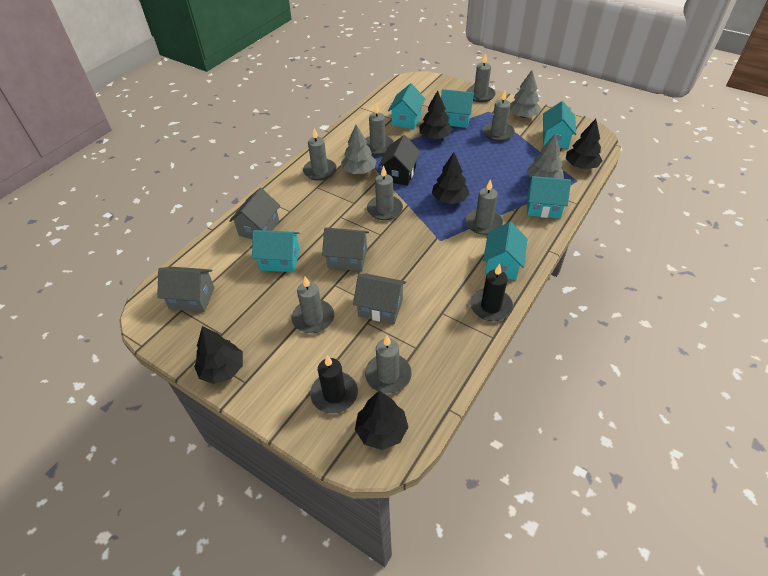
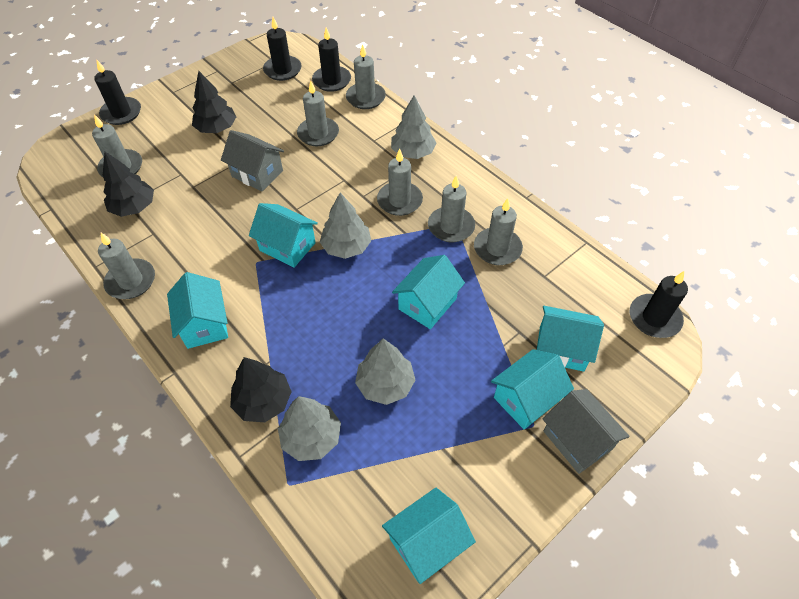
black candle: 2 -> 4
black house: 1 -> 0
black tree: 5 -> 3
grey candle: 8 -> 7
grey house: 4 -> 2
grey tree: 3 -> 4

